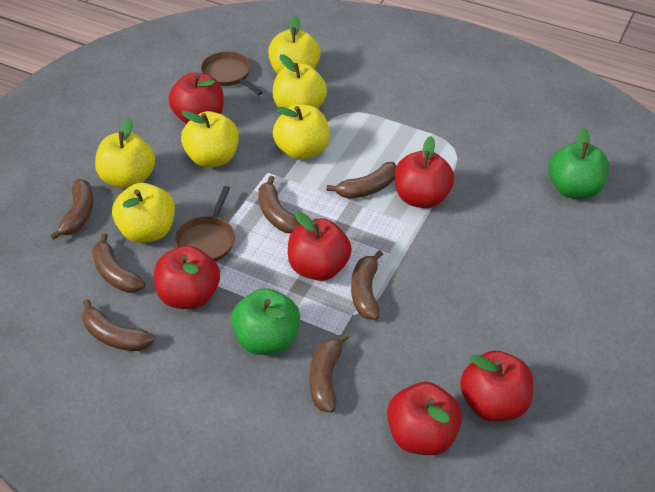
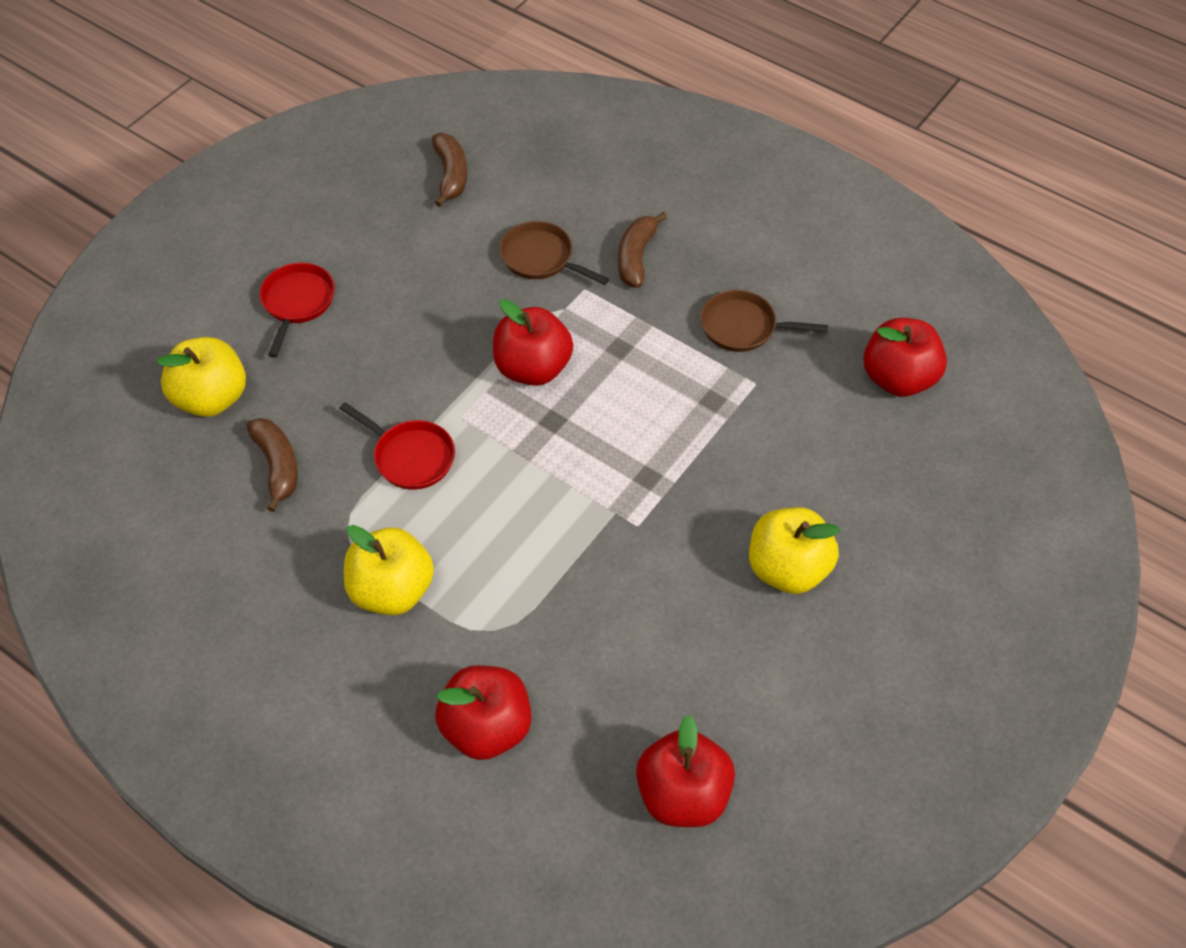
brown banana: 7 -> 3
green apple: 2 -> 0
red apple: 6 -> 4
red pan: 0 -> 2
yellow apple: 6 -> 3

